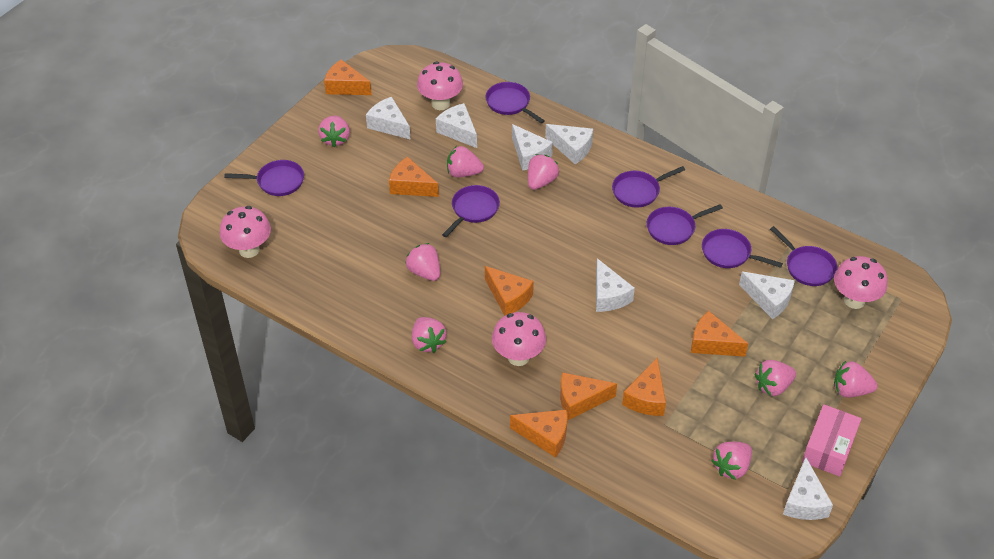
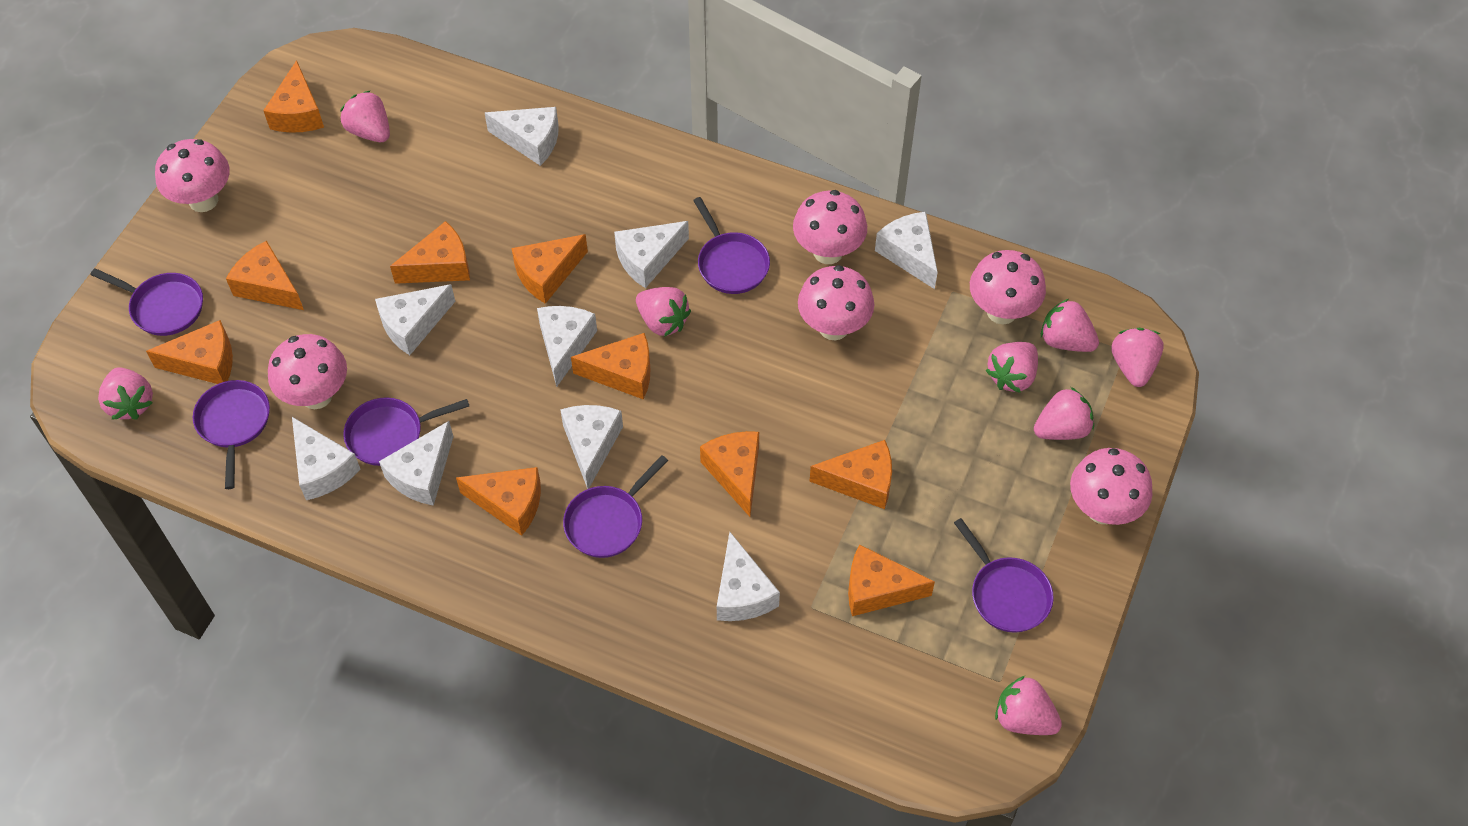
orange cheese: 7 -> 10
pink box: 1 -> 0
pink mushroom: 4 -> 6
purple pan: 7 -> 6
white cheese: 7 -> 9

